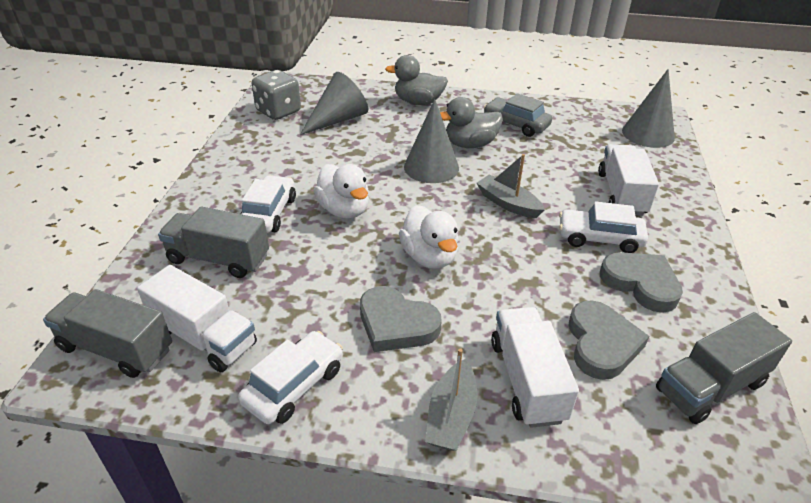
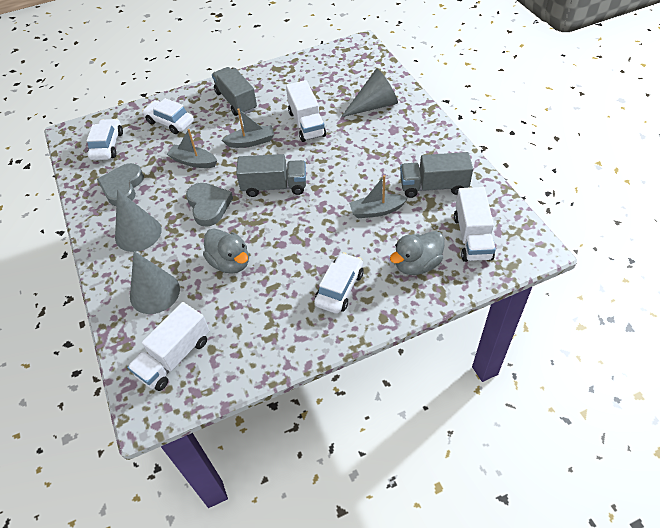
grey boat: 2 -> 3
grey car: 1 -> 0
grey dice: 1 -> 0
grey heart: 3 -> 2
white duck: 2 -> 0

